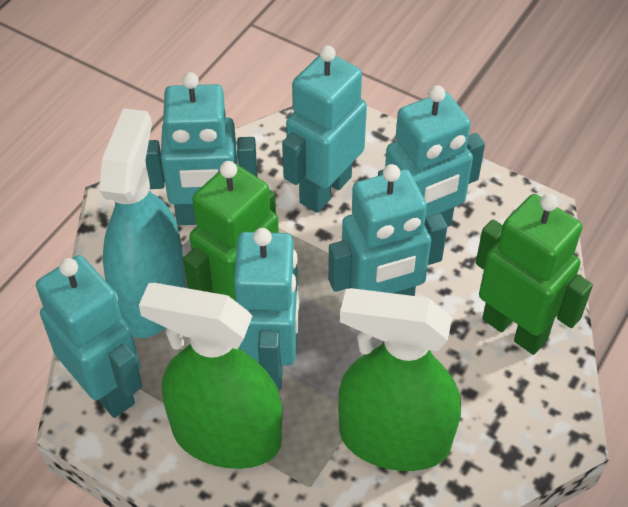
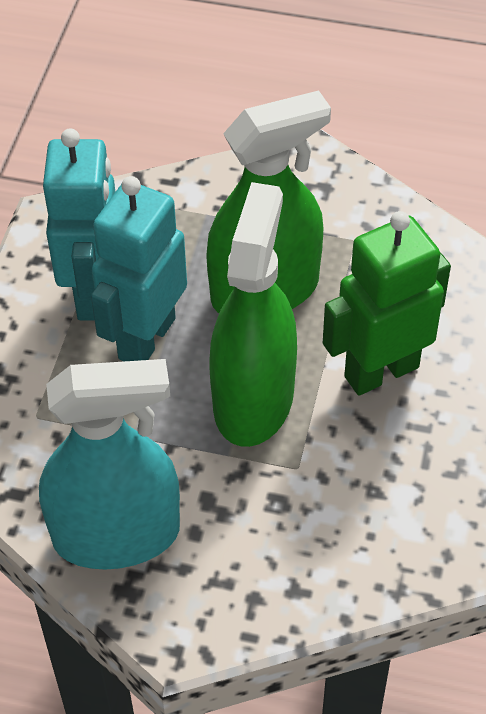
green robot: 2 -> 1
turquoise robot: 6 -> 2

